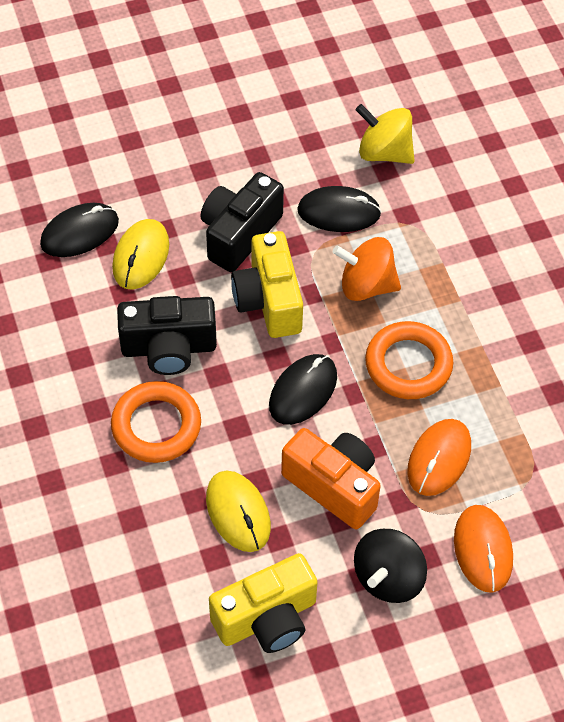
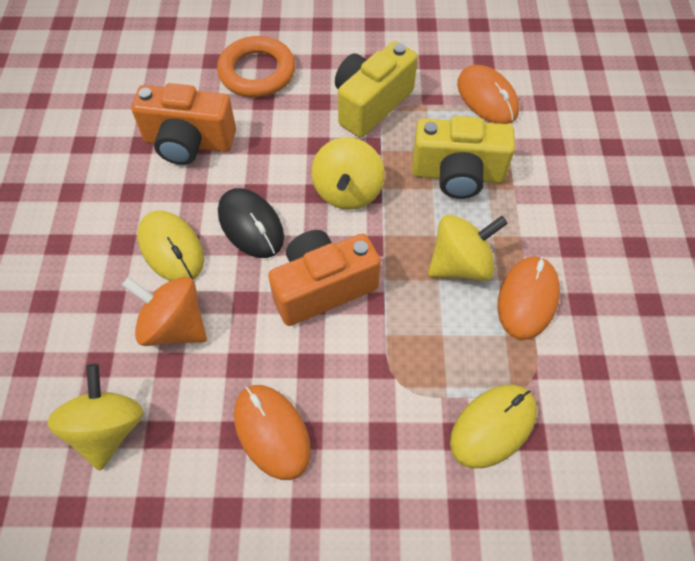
black camera: 2 -> 0
black mouse: 3 -> 1
black spinning top: 1 -> 0
orange camera: 1 -> 2
orange mouse: 2 -> 3
orange ring: 2 -> 1
yellow spinning top: 1 -> 3

